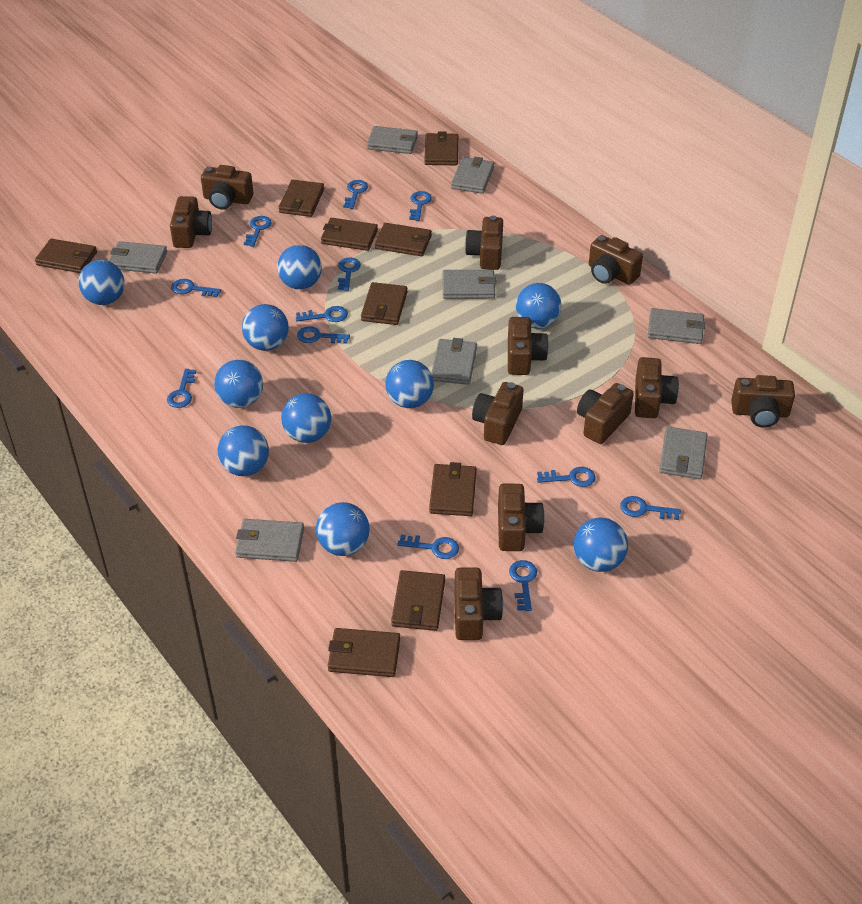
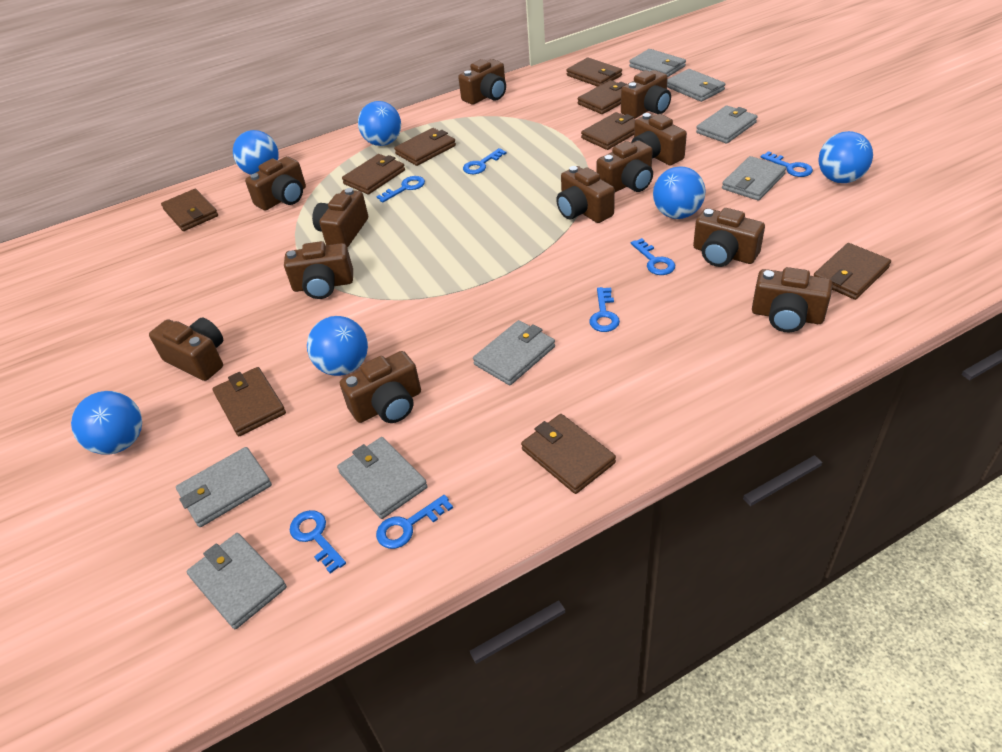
blue ball: 10 -> 6
blue key: 12 -> 7
brown camera: 11 -> 12

